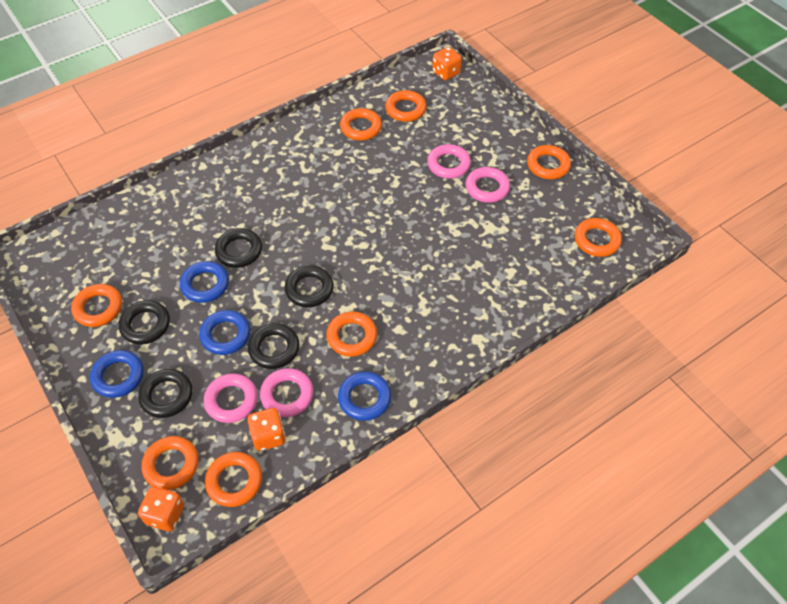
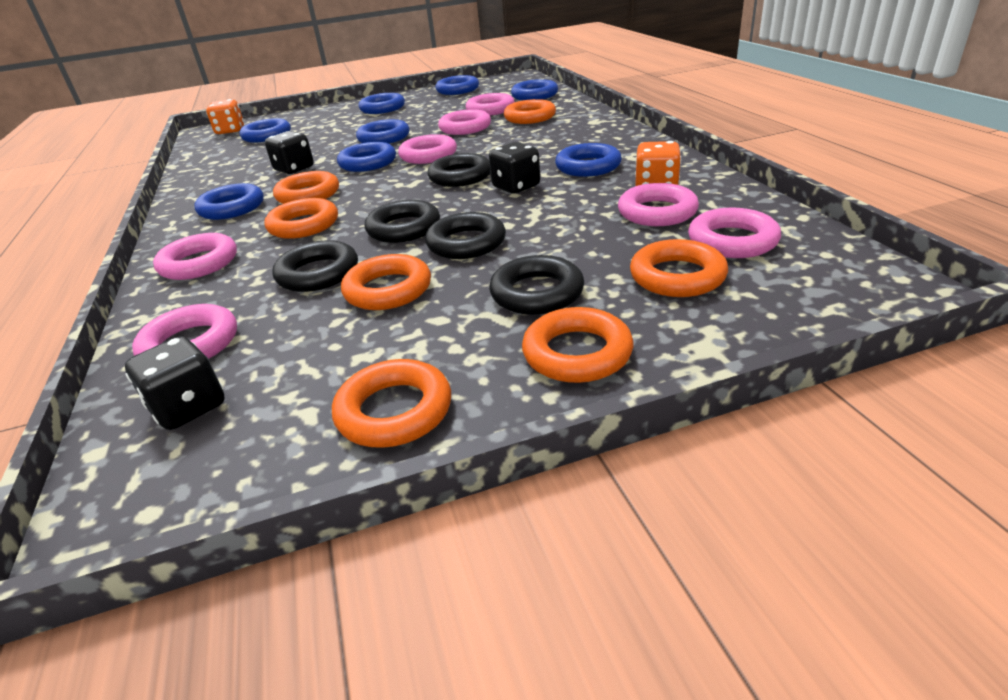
black dice: 0 -> 3
blue ring: 4 -> 8
orange dice: 3 -> 2
orange ring: 8 -> 7
pink ring: 4 -> 7

